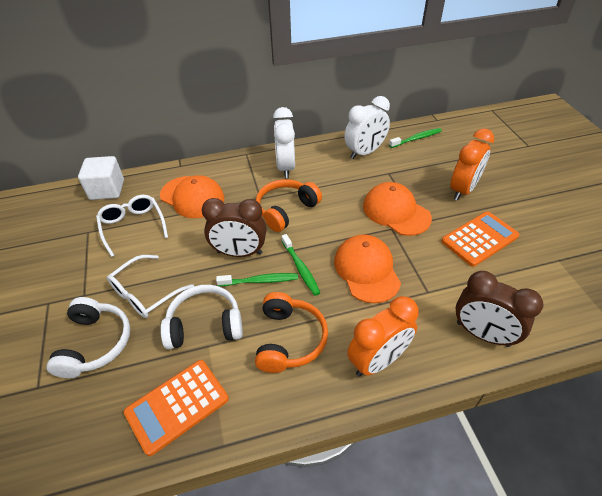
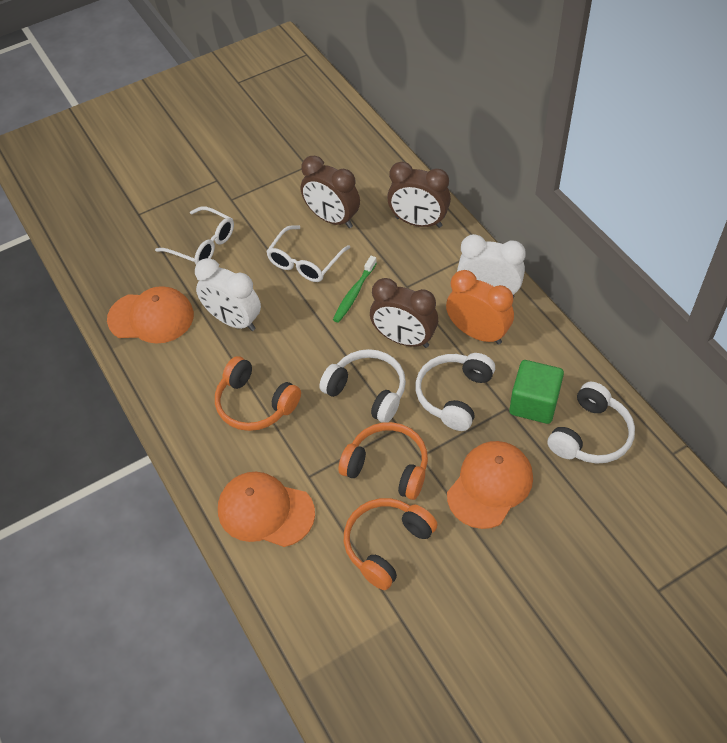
brown clock: 2 -> 3
green cube: 0 -> 1
green toothbrush: 3 -> 1
orange calculator: 2 -> 0
orange clock: 2 -> 1
orange headphones: 2 -> 3
white cube: 1 -> 0
white headphones: 2 -> 3

